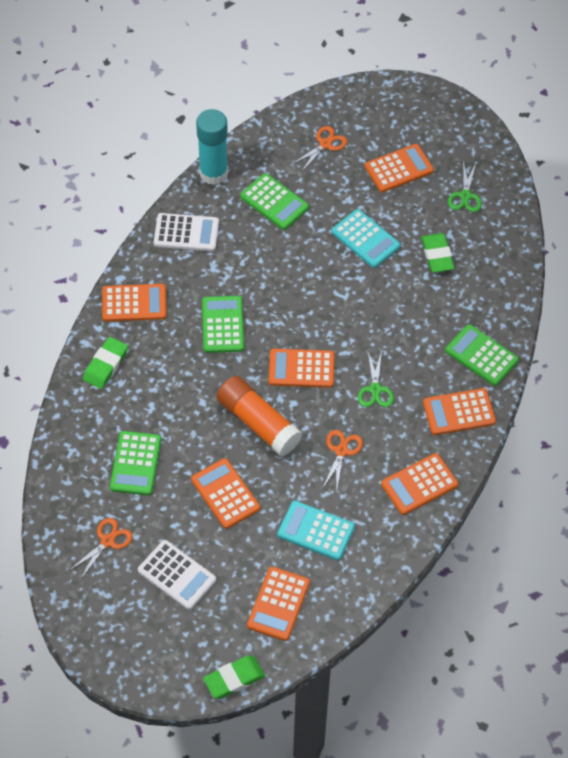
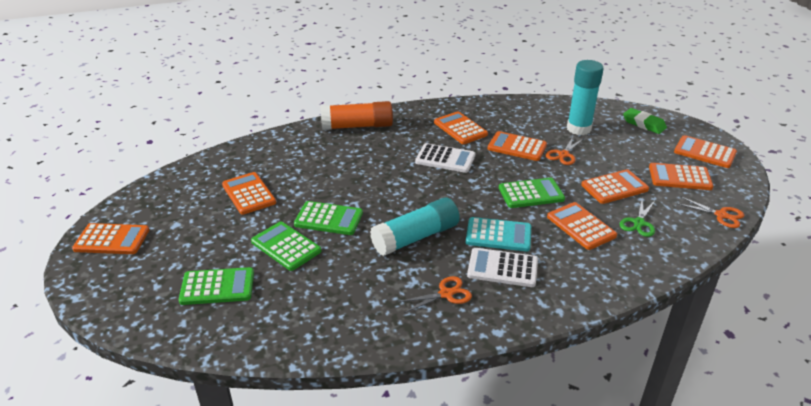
green eraser: 3 -> 1
green scissors: 2 -> 1
orange calculator: 7 -> 8
turquoise calculator: 2 -> 1
turquoise glue stick: 1 -> 2

